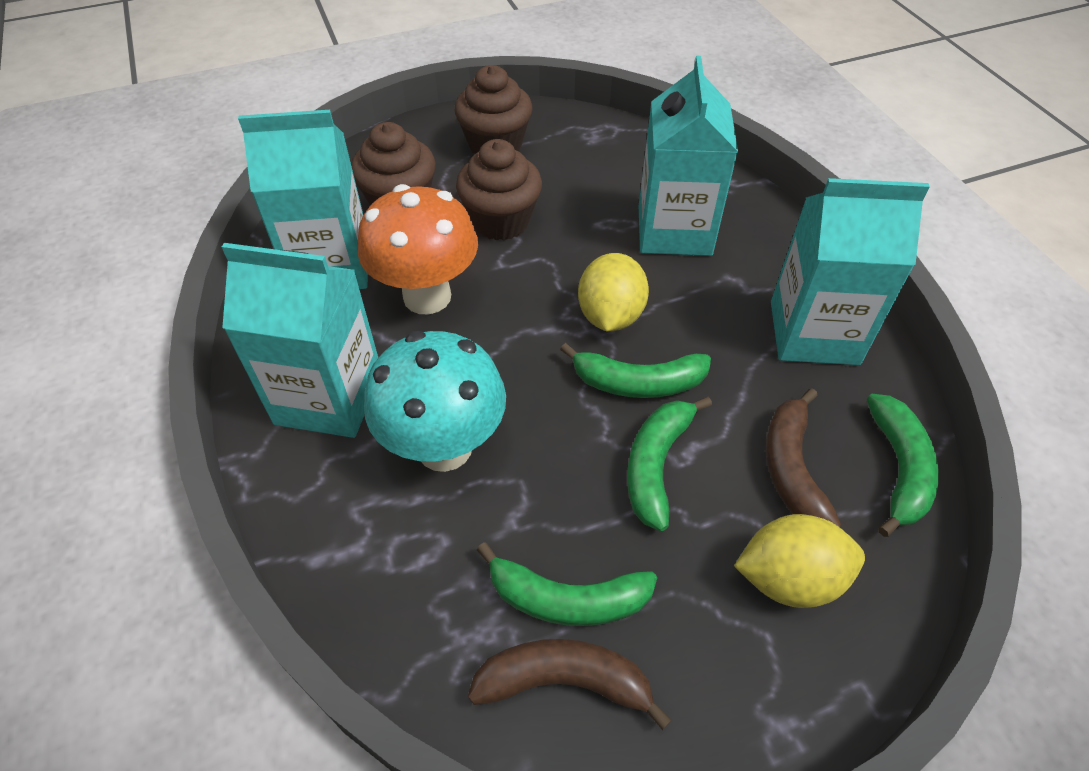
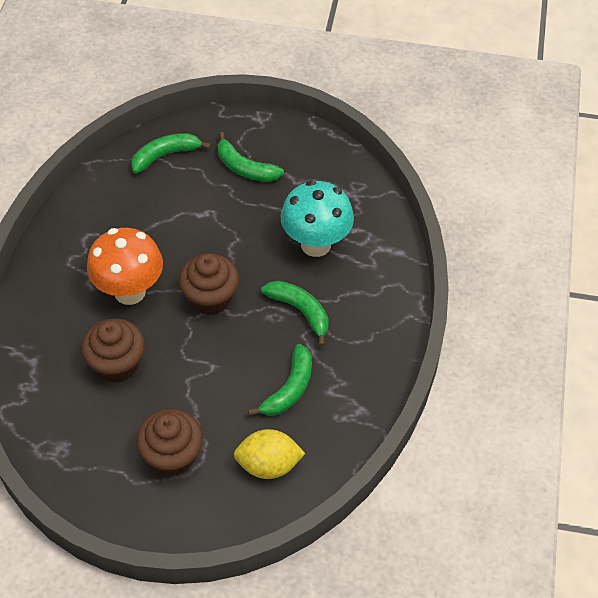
brown banana: 2 -> 0
turquoise carton: 4 -> 0
yellow lemon: 2 -> 1

